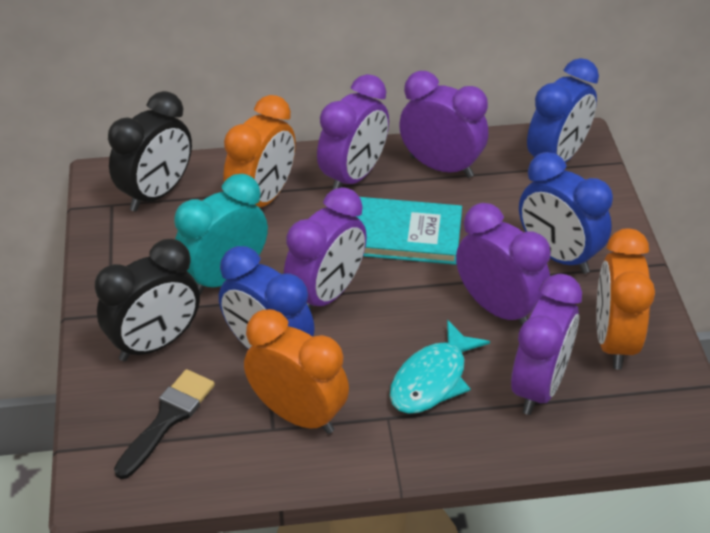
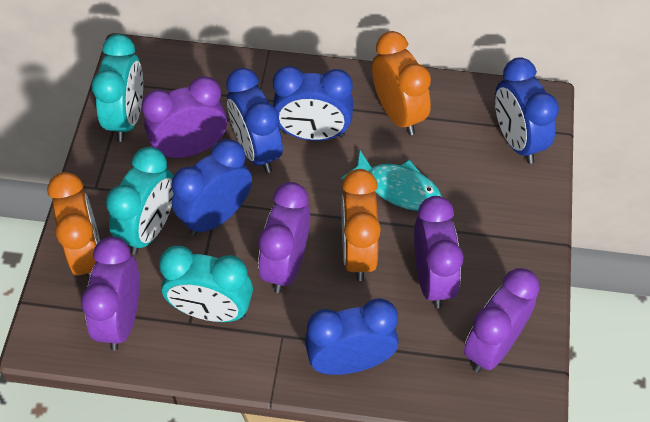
black brush: 1 -> 0
black clock: 2 -> 0
blue clock: 3 -> 5
turquoise book: 1 -> 0
turquoise clock: 1 -> 3

